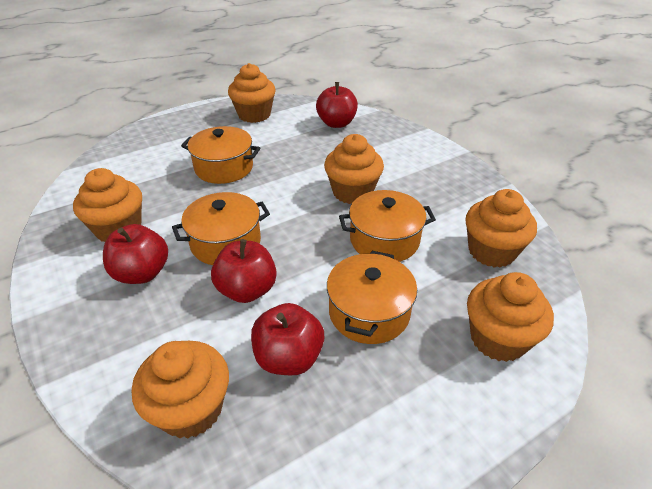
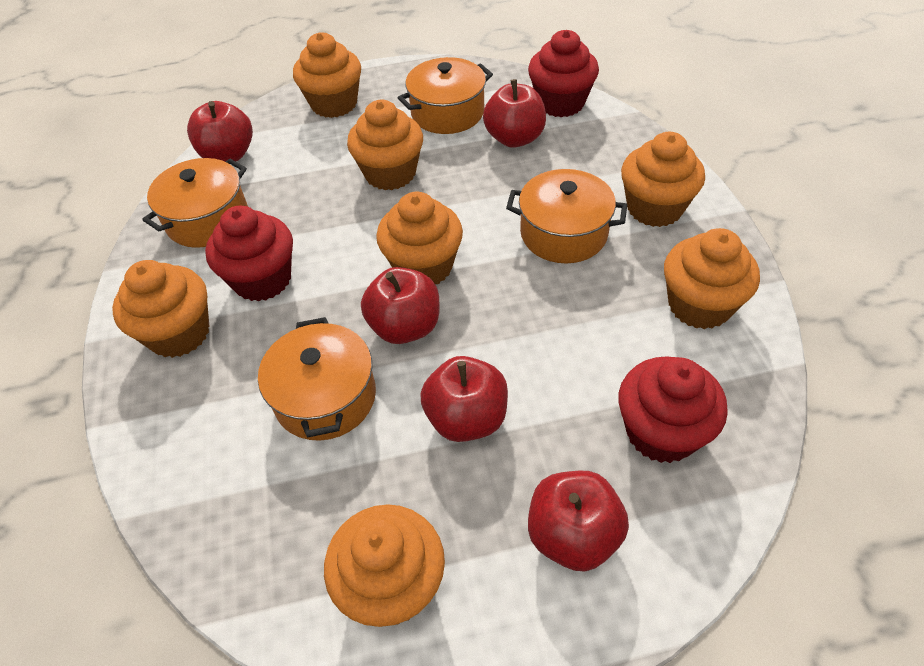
orange cupcake: 6 -> 7
red apple: 4 -> 5
red cupcake: 0 -> 3

